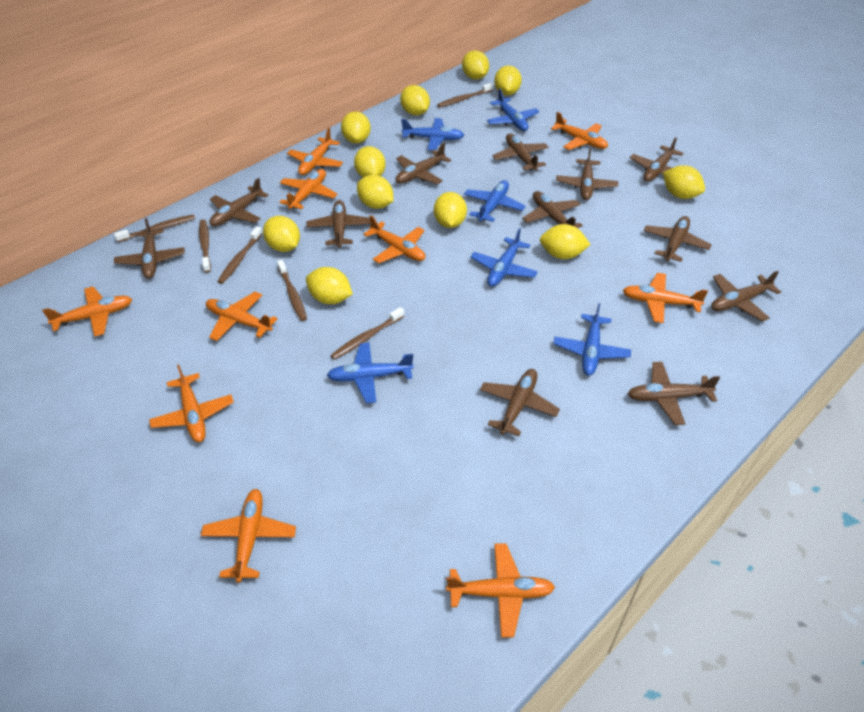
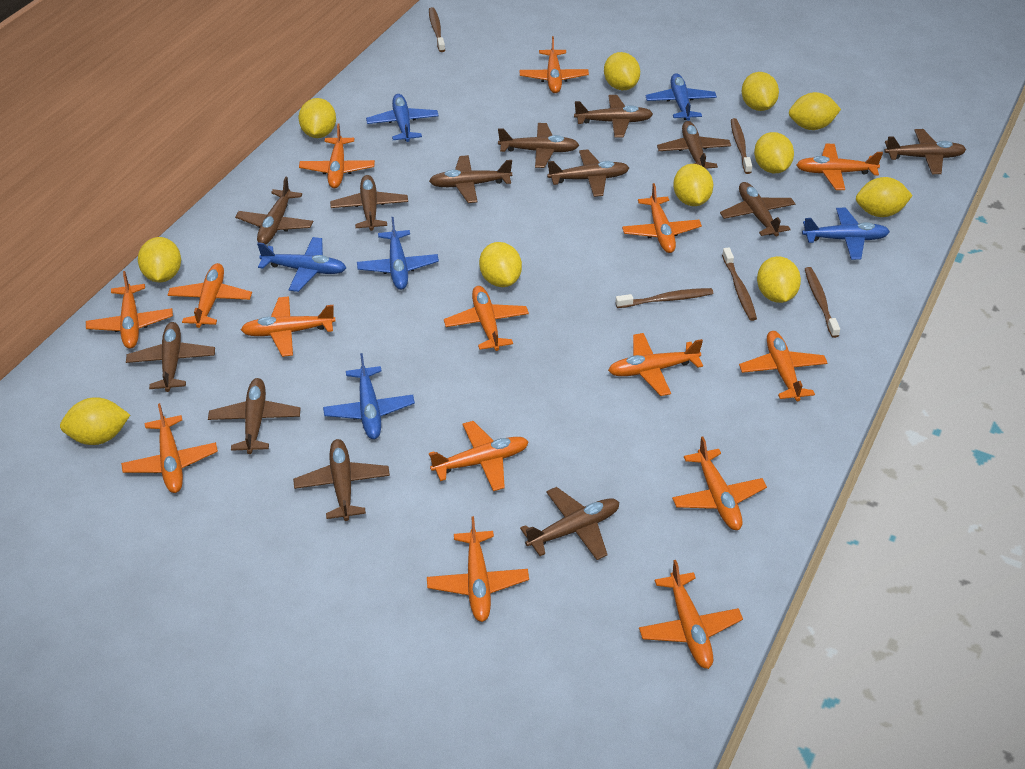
brown plane: 12 -> 13
brown toothbrush: 6 -> 5
orange plane: 10 -> 15

